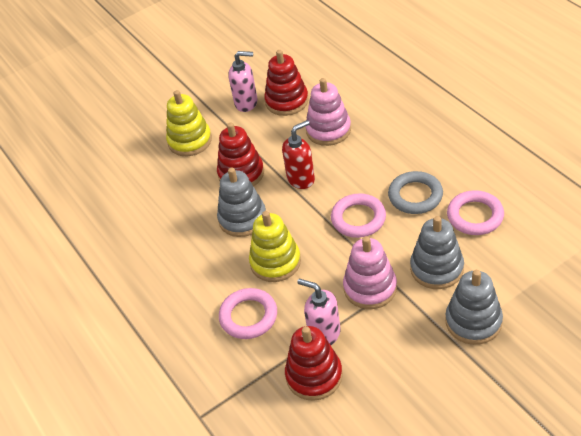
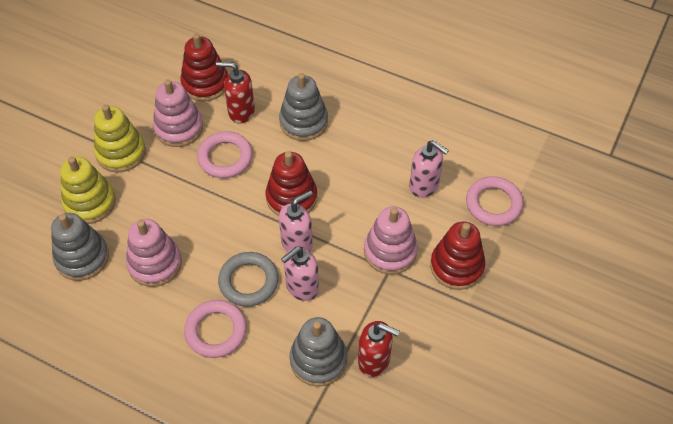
pink soap dispenser: 2 -> 3
pink stacking toy: 2 -> 3
red soap dispenser: 1 -> 2

